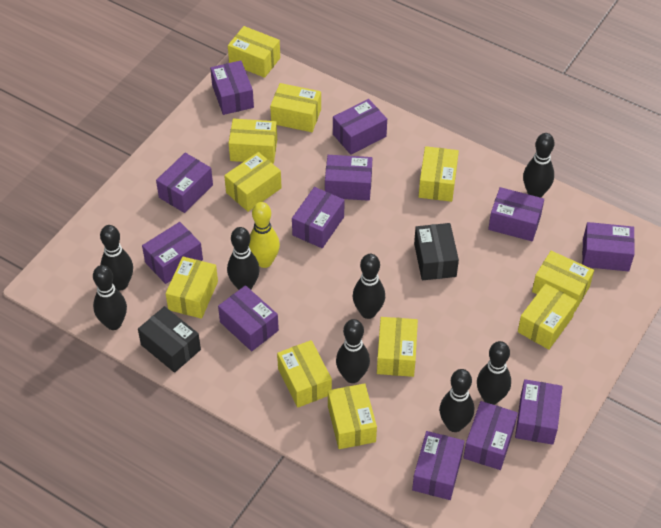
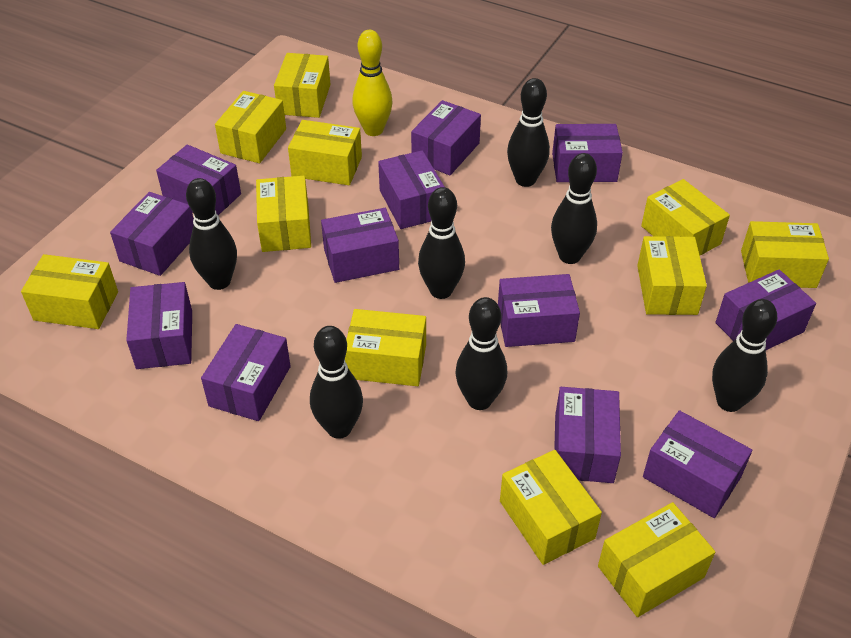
black bowling pin: 8 -> 7
black box: 2 -> 0

